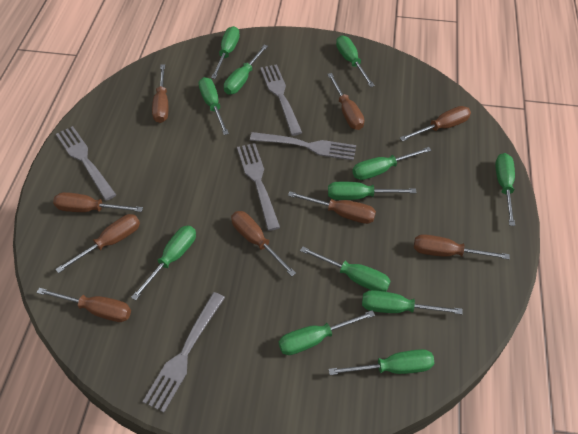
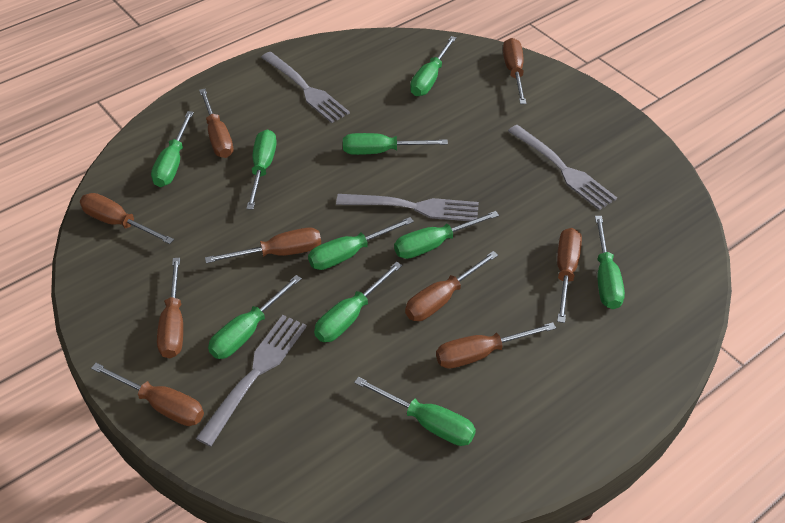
green screwdriver: 12 -> 10
grey fork: 5 -> 4

